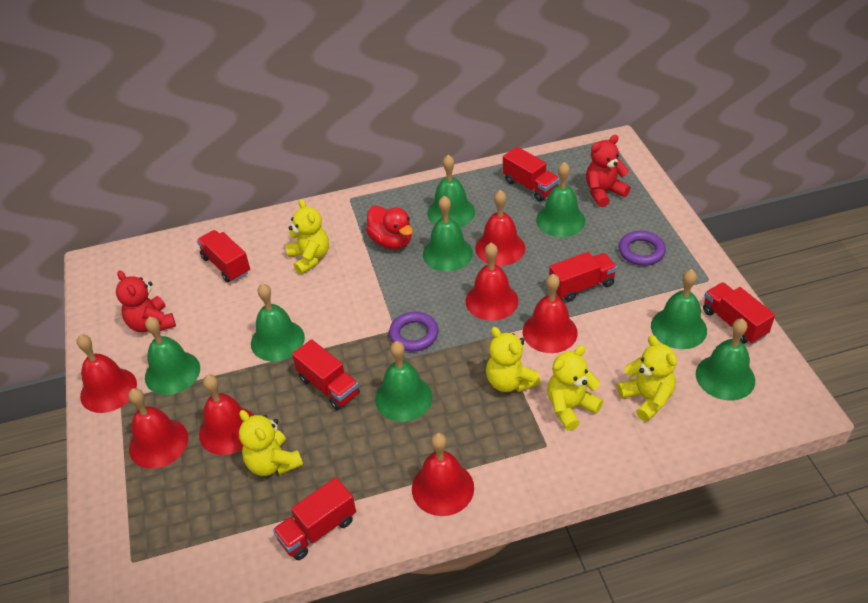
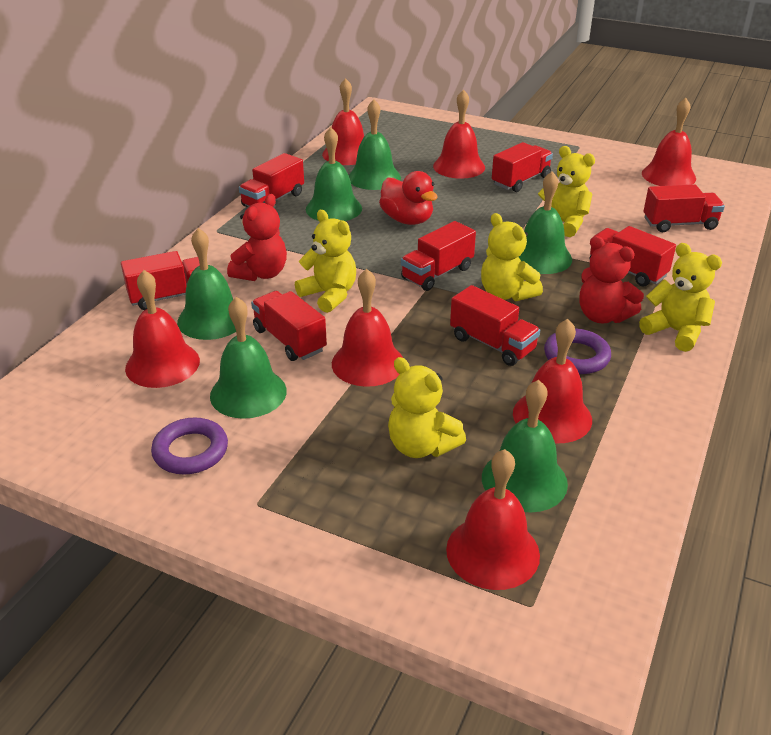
green bell: 8 -> 6
red truck: 6 -> 8

